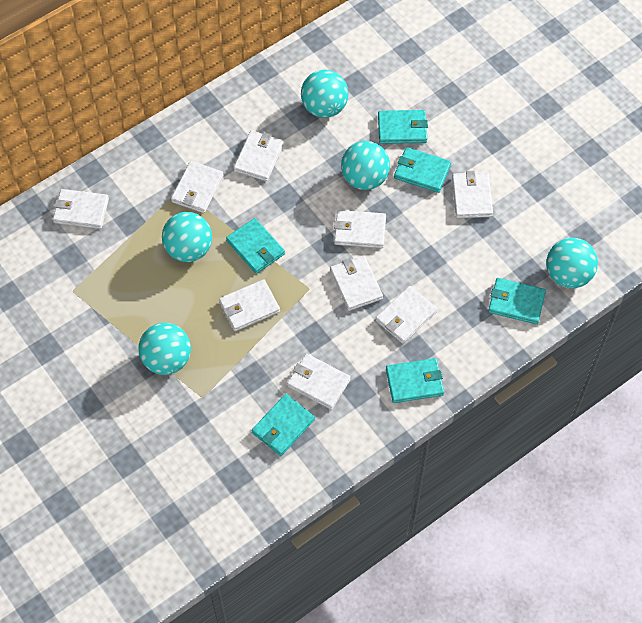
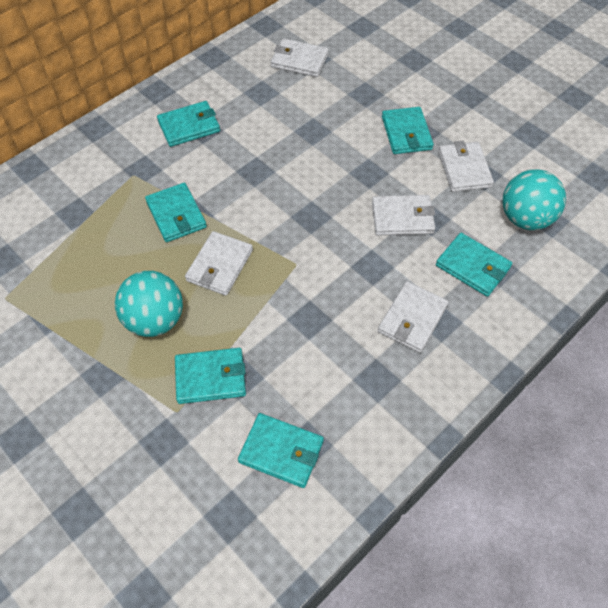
turquoise ball: 5 -> 2
white wallet: 9 -> 5

